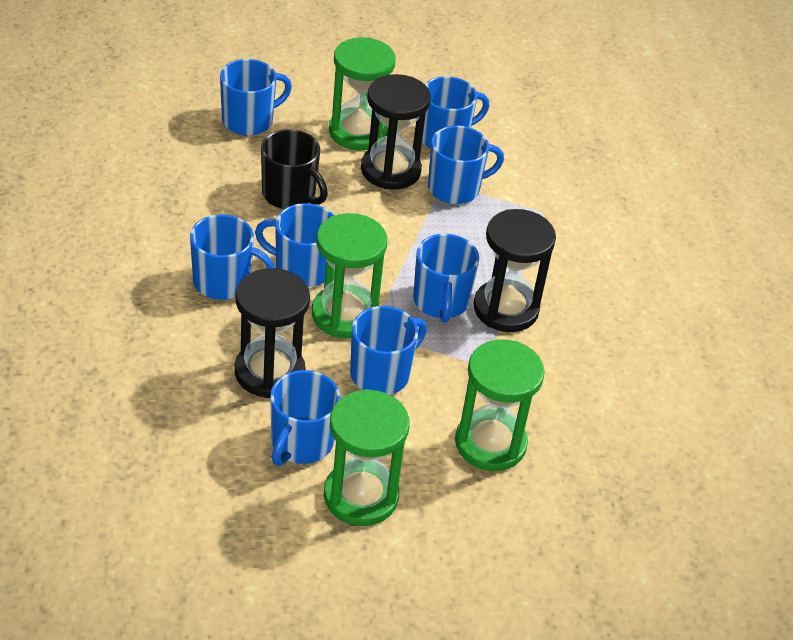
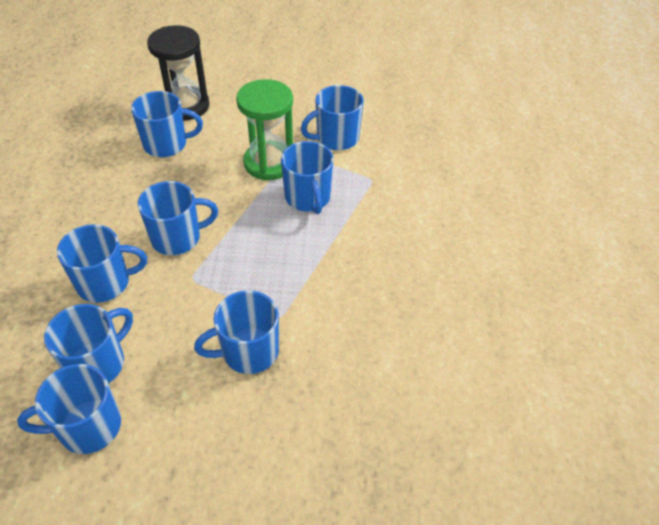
black hourglass: 3 -> 1
black mug: 1 -> 0
green hourglass: 4 -> 1

